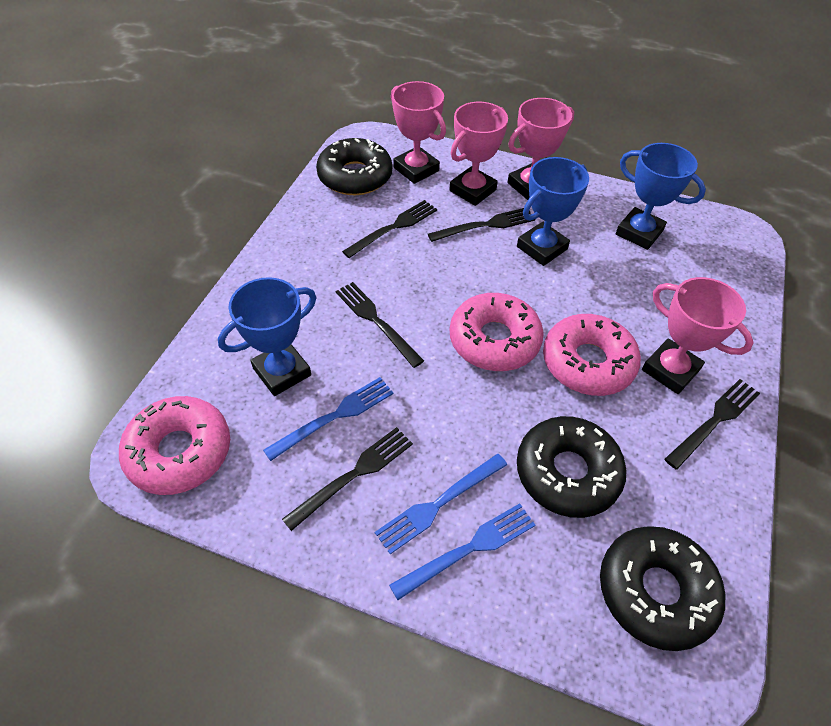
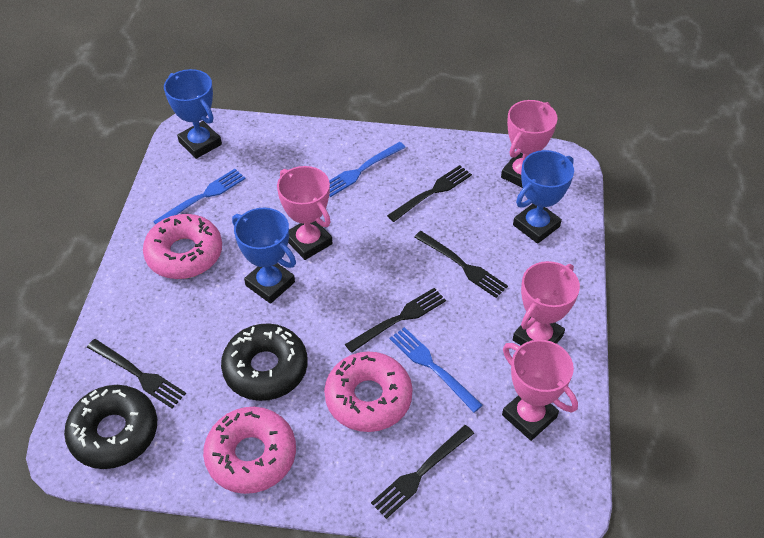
black donut: 3 -> 2

